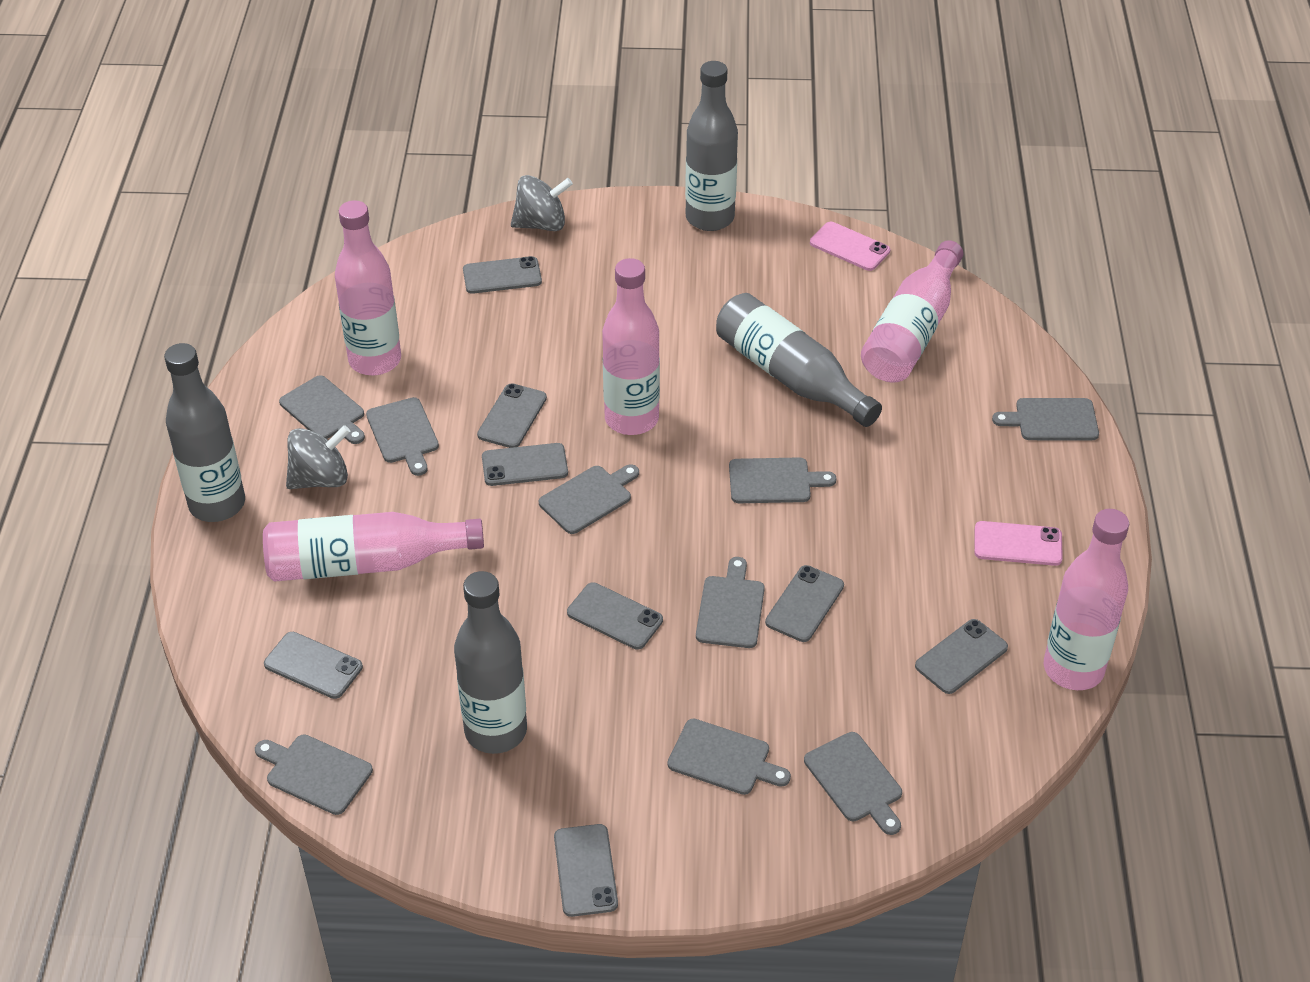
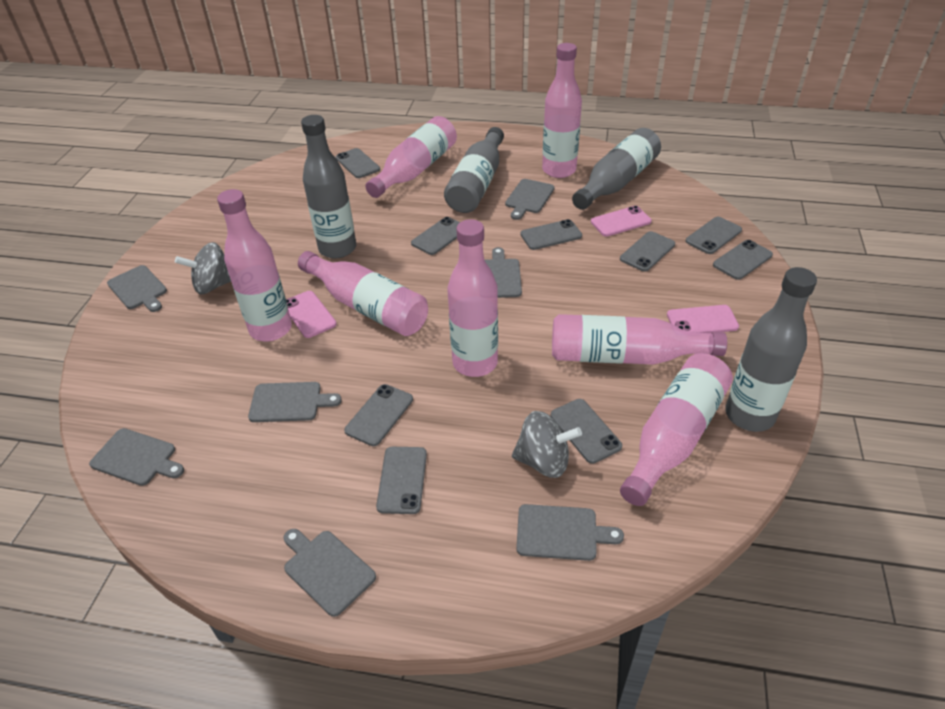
grey cutting board: 9 -> 7
grey phone: 8 -> 9
pink bottle: 5 -> 7
pink phone: 2 -> 3

